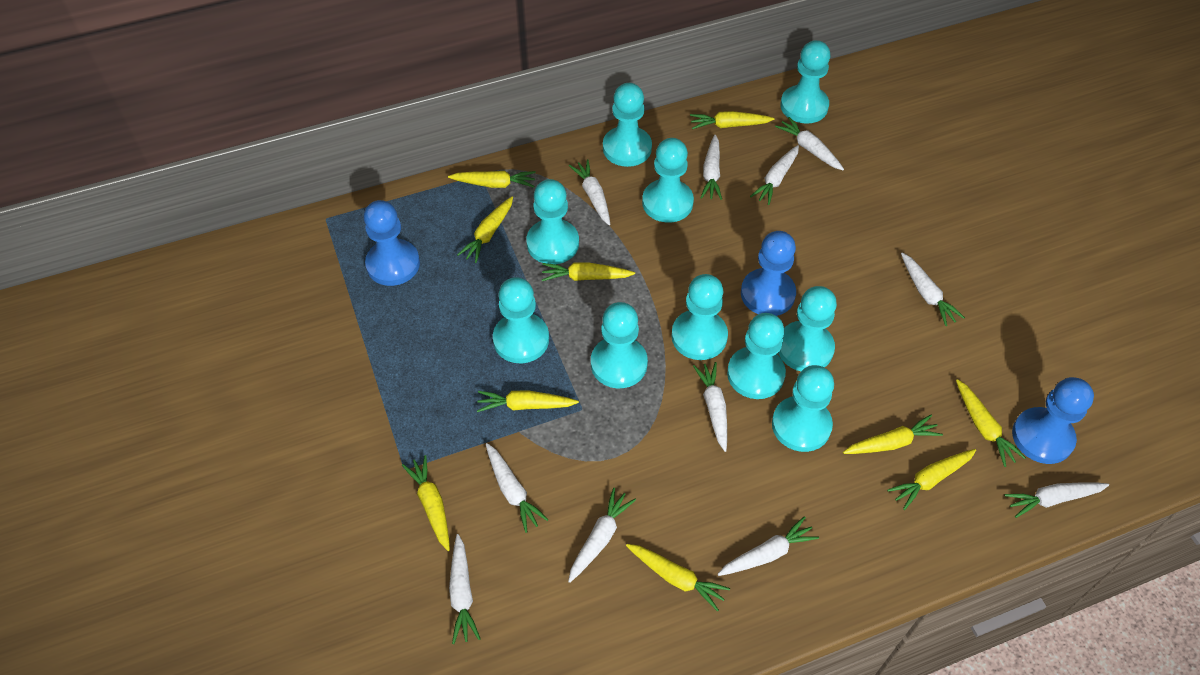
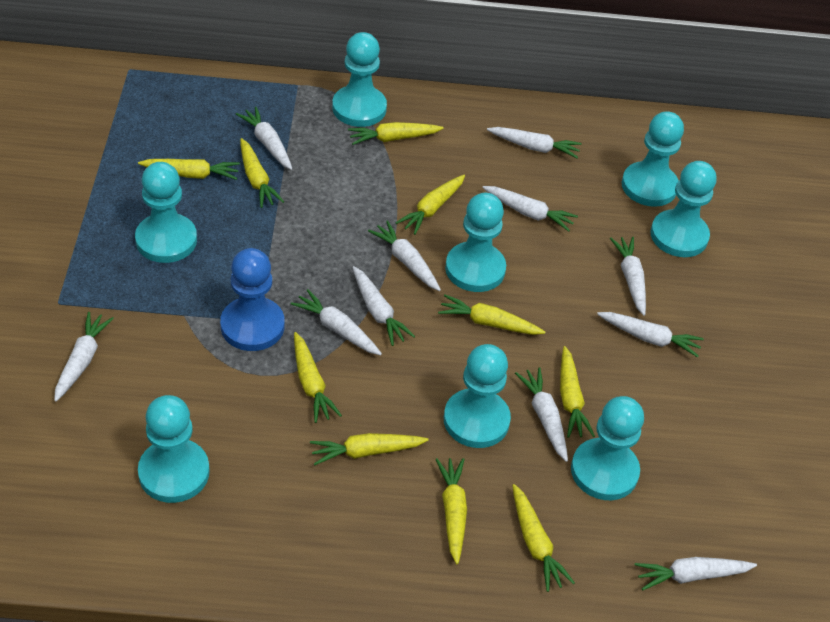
blue pawn: 3 -> 1
turquoise pawn: 10 -> 8

